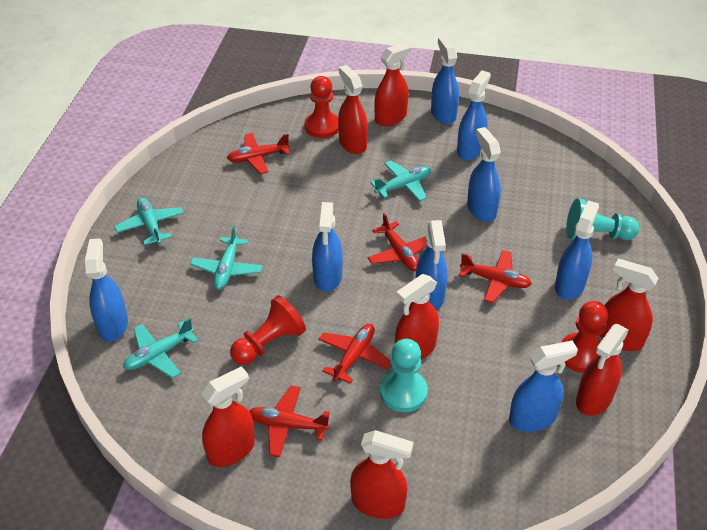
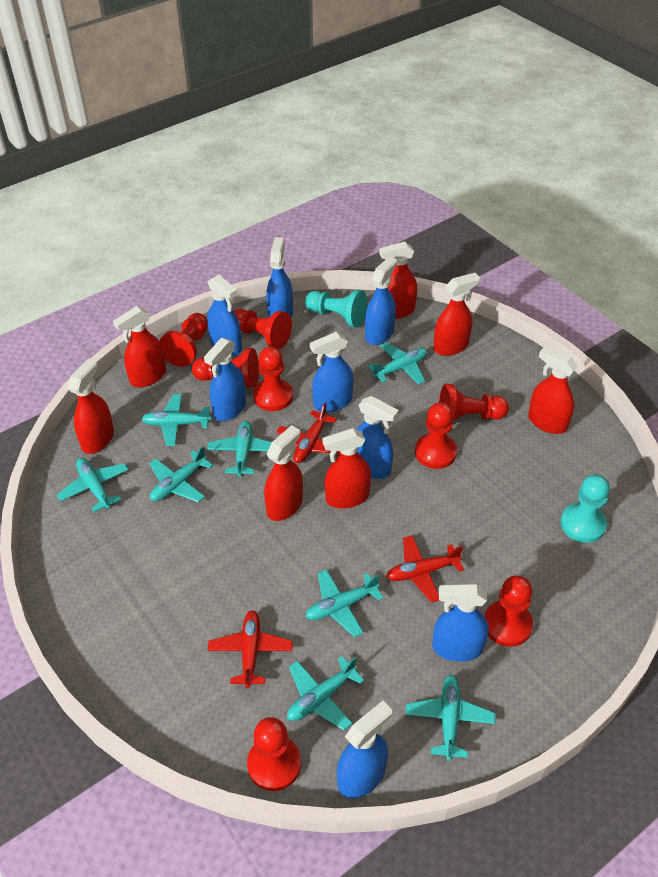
red pawn: 3 -> 8
red plane: 5 -> 3
turquoise plane: 4 -> 8

